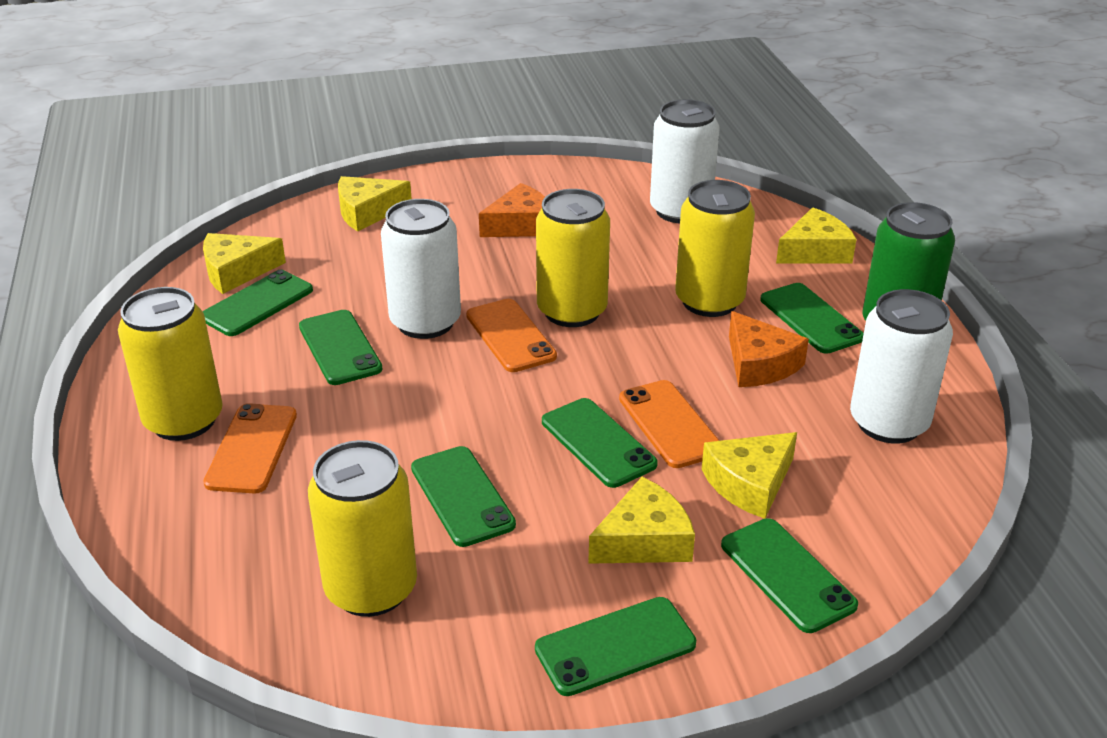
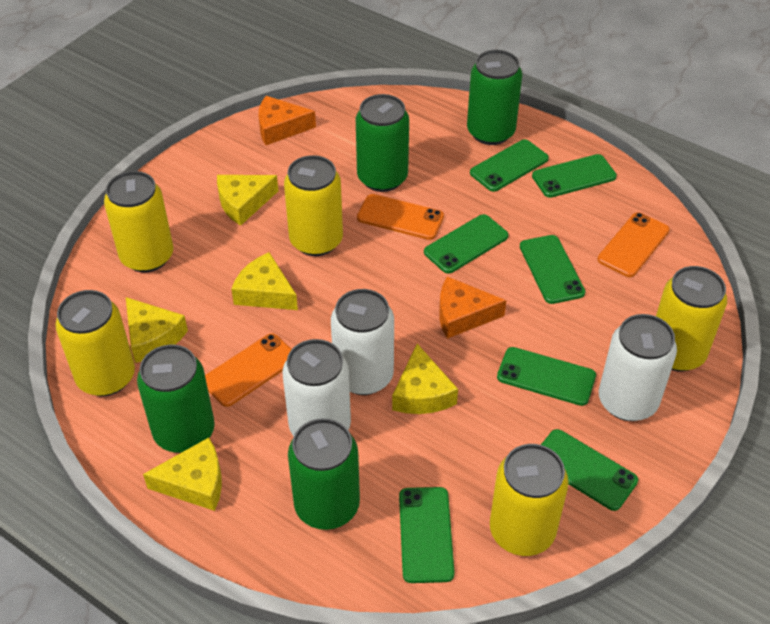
green can: 1 -> 4
yellow can: 4 -> 5

